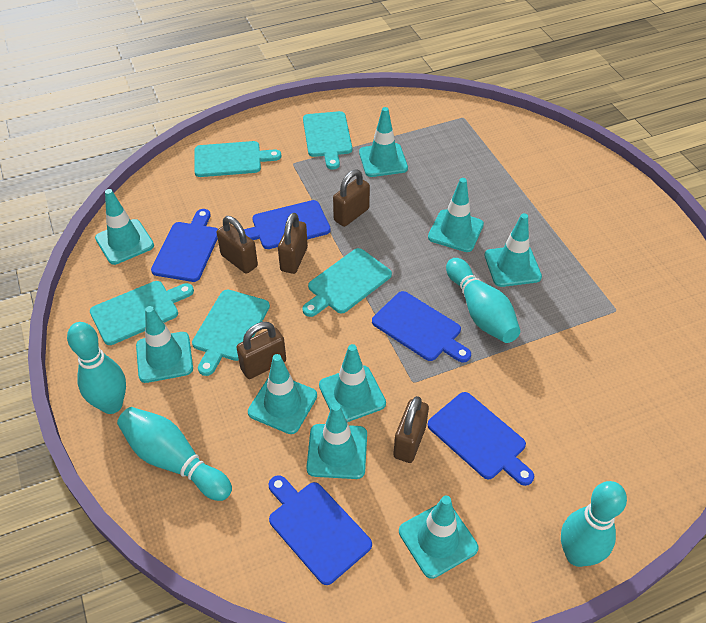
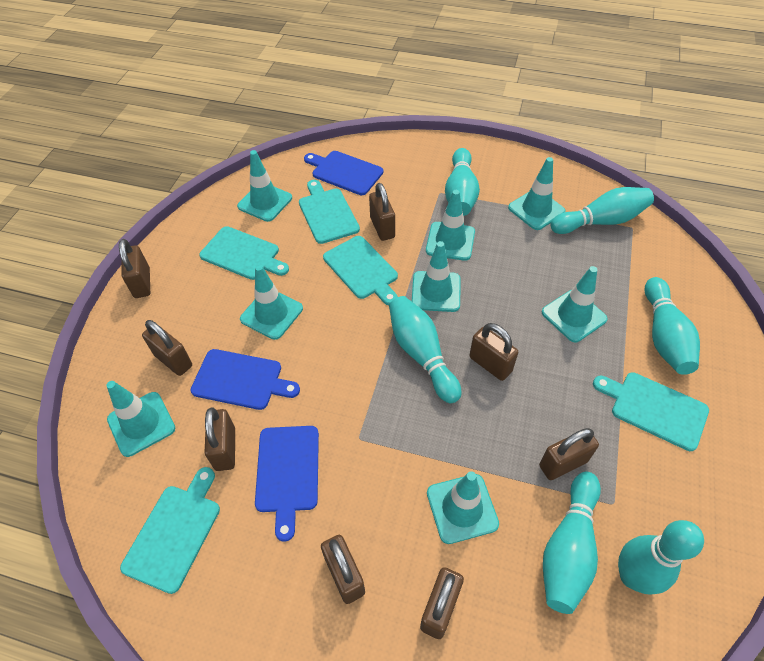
blue cutting board: 5 -> 3
brown padlock: 5 -> 8
turquoise bowling pin: 4 -> 6
turquoise traffic cone: 9 -> 8

